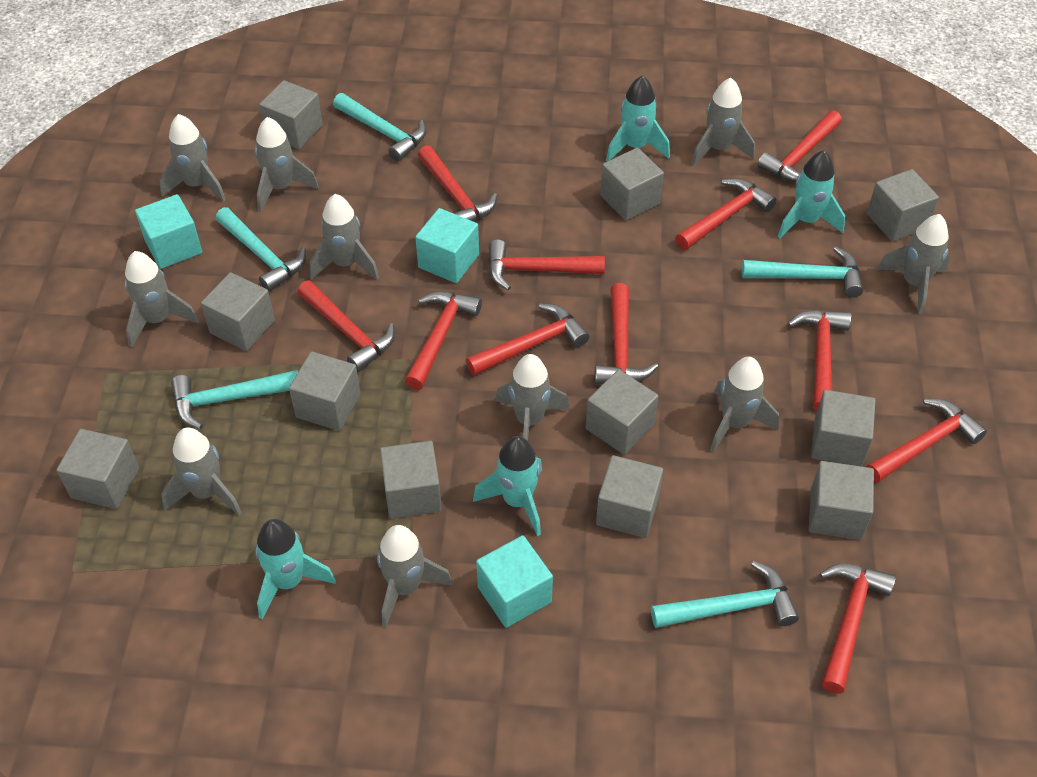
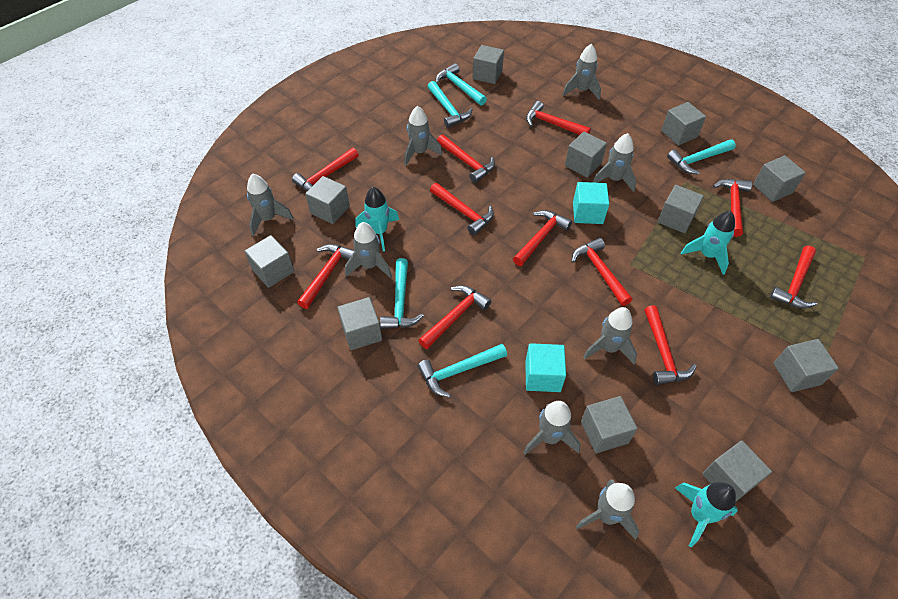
grey rocket: 10 -> 8
turquoise cube: 3 -> 2
turquoise rocket: 4 -> 3

